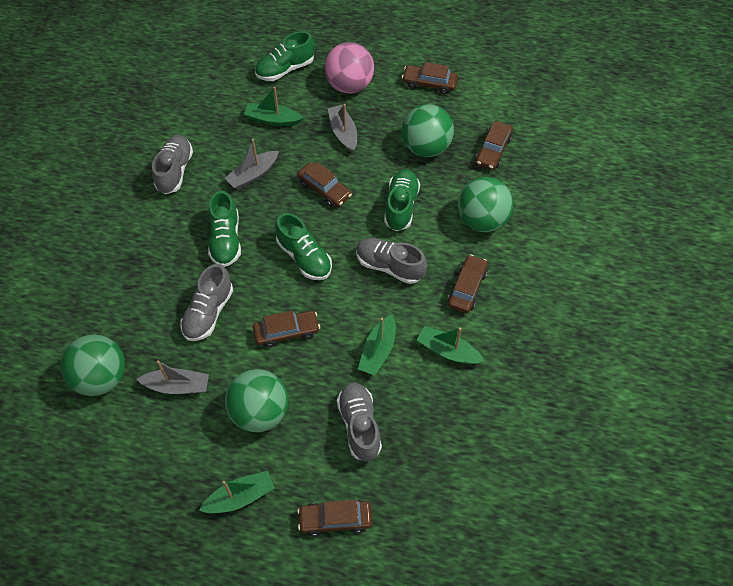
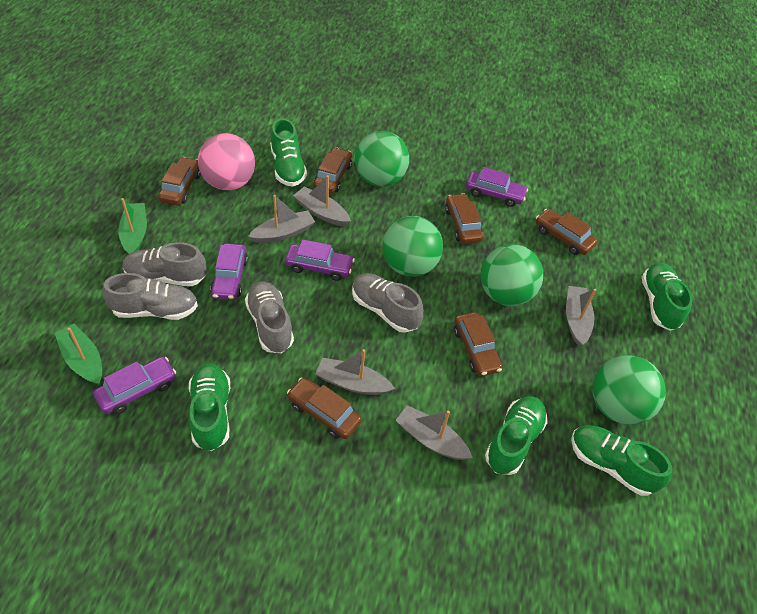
green boat: 4 -> 2
green shoe: 4 -> 5
grey boat: 3 -> 5
purple car: 0 -> 4

